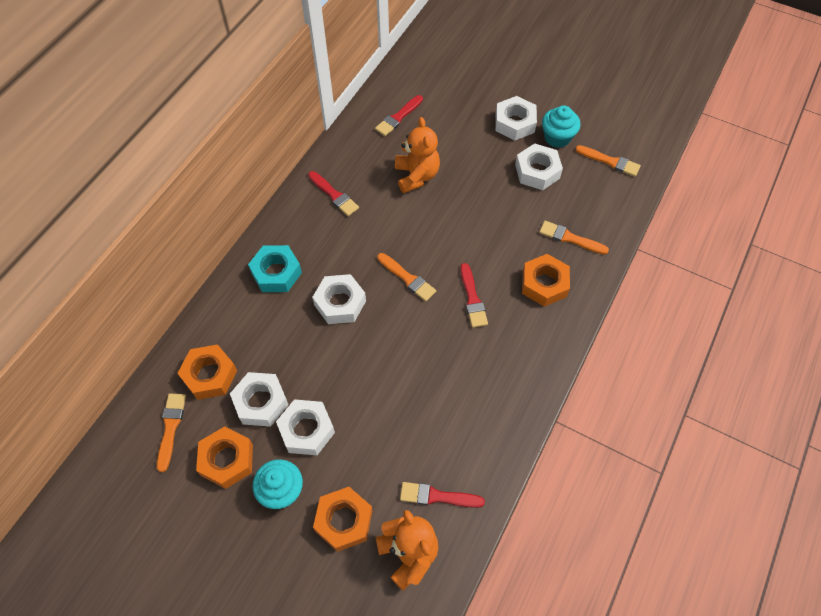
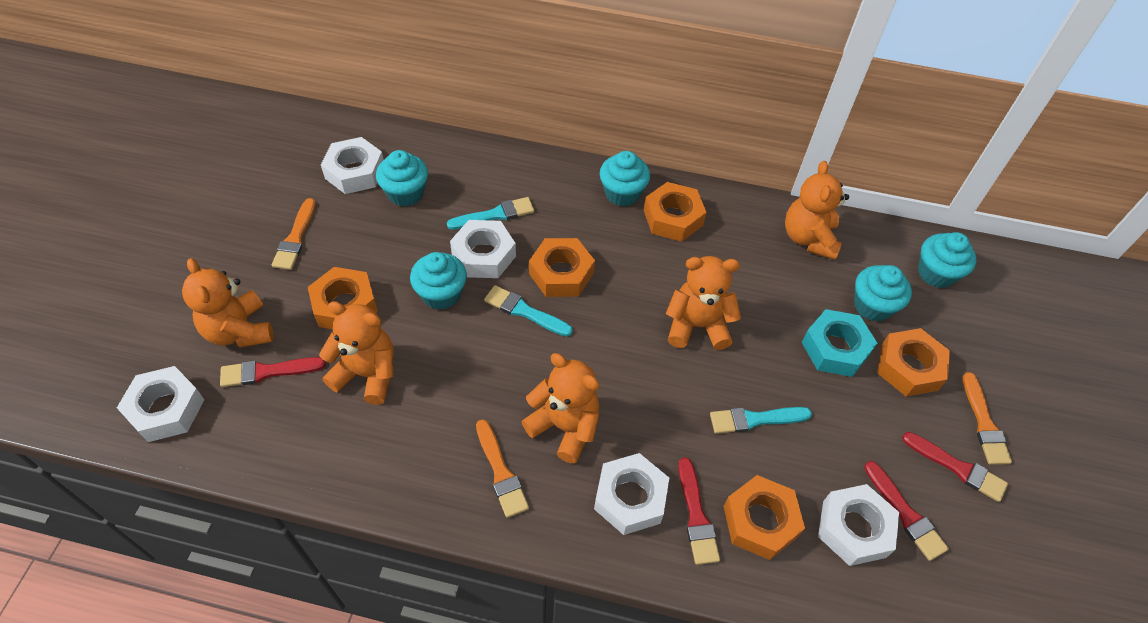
orange brush: 4 -> 3
orange nut: 4 -> 5
orange teddy bear: 2 -> 5
turquoise brush: 0 -> 3
turquoise cupcake: 2 -> 5

